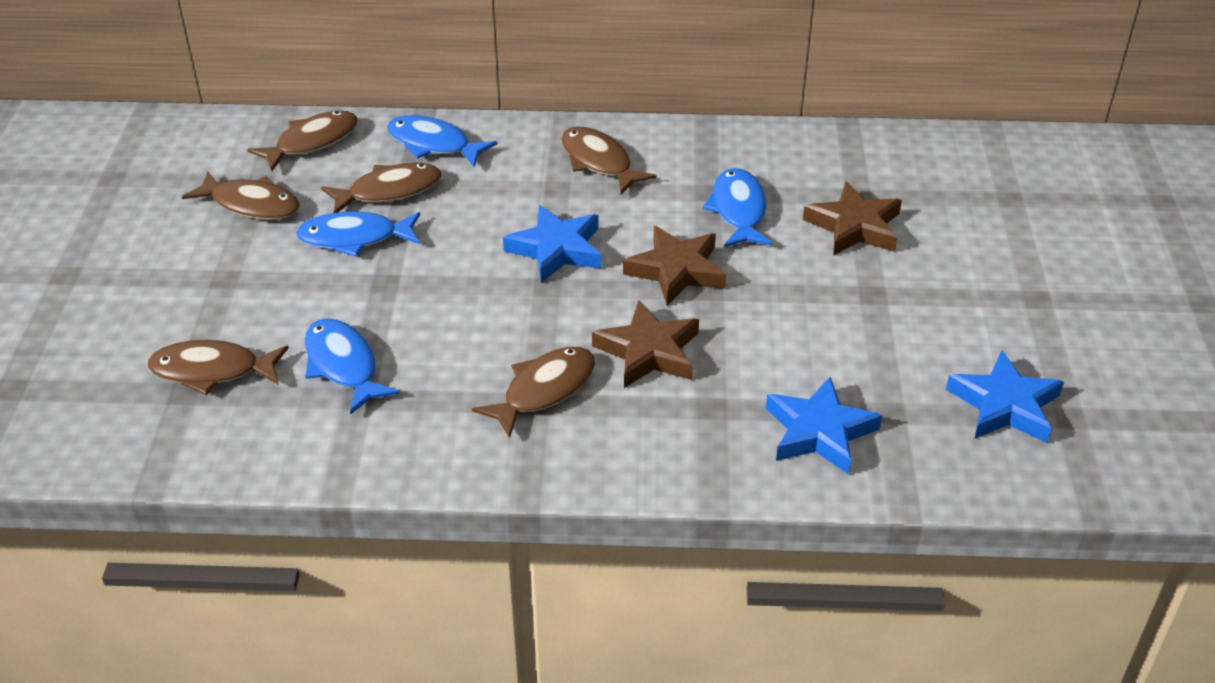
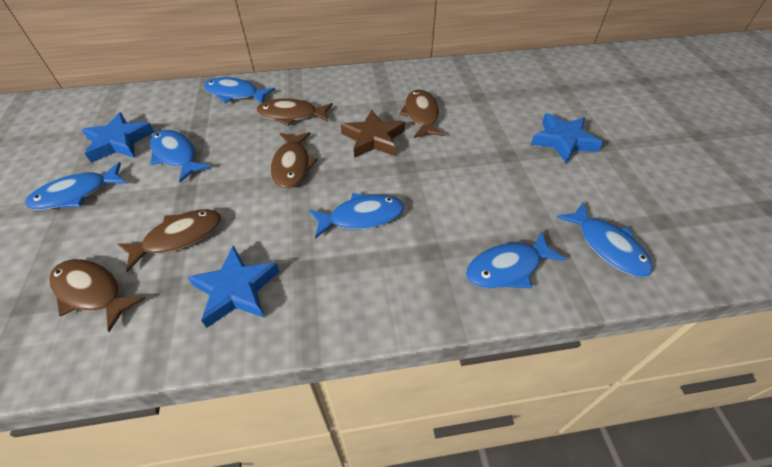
blue fish: 4 -> 6
brown fish: 6 -> 5
brown star: 3 -> 1

